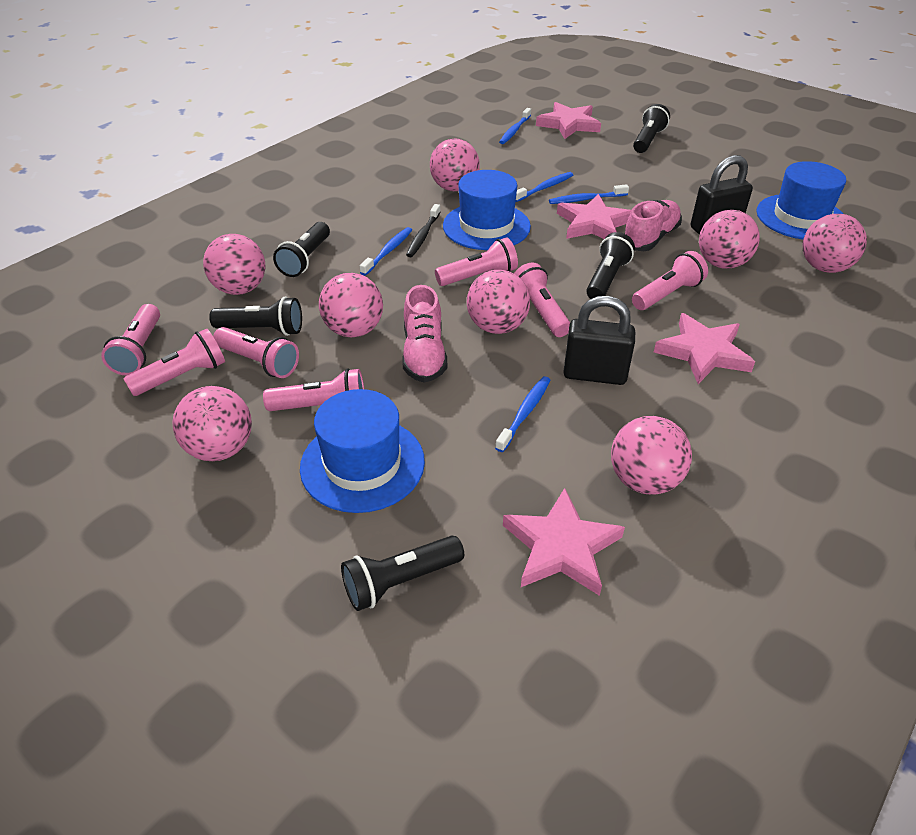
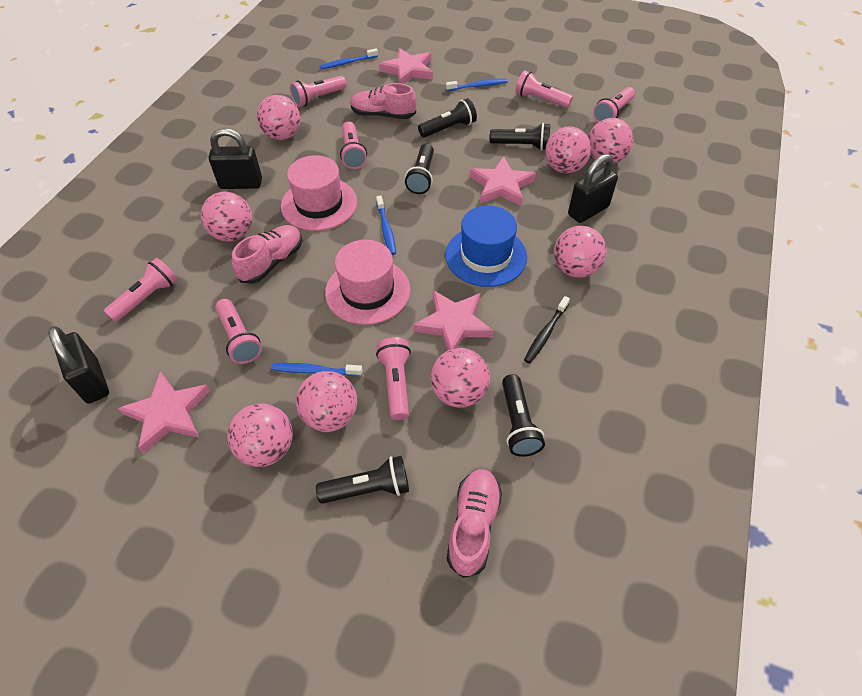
black padlock: 2 -> 3
blue hat: 3 -> 1
blue toothbrush: 5 -> 4
pink hat: 0 -> 2
pink shoe: 2 -> 3

